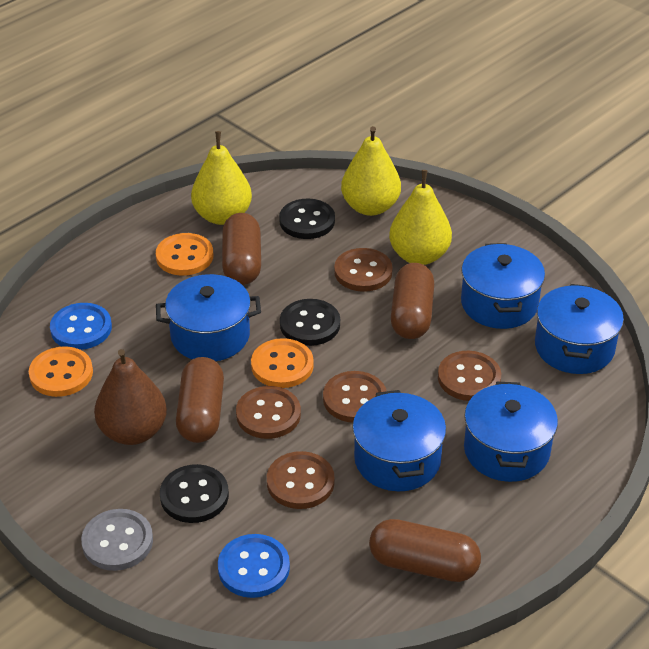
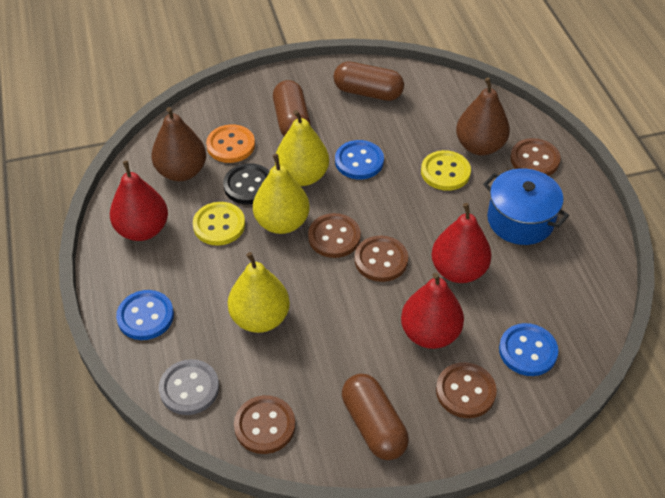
black button: 3 -> 1
blue button: 2 -> 3
blue pot: 5 -> 1
brown capsule: 4 -> 3
brown pear: 1 -> 2
orange button: 3 -> 1
red pear: 0 -> 3
yellow button: 0 -> 2

